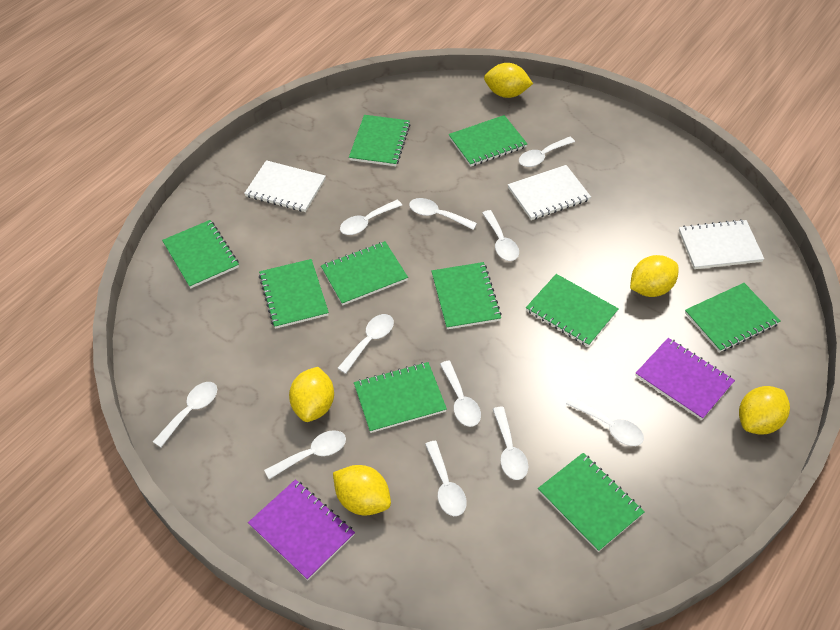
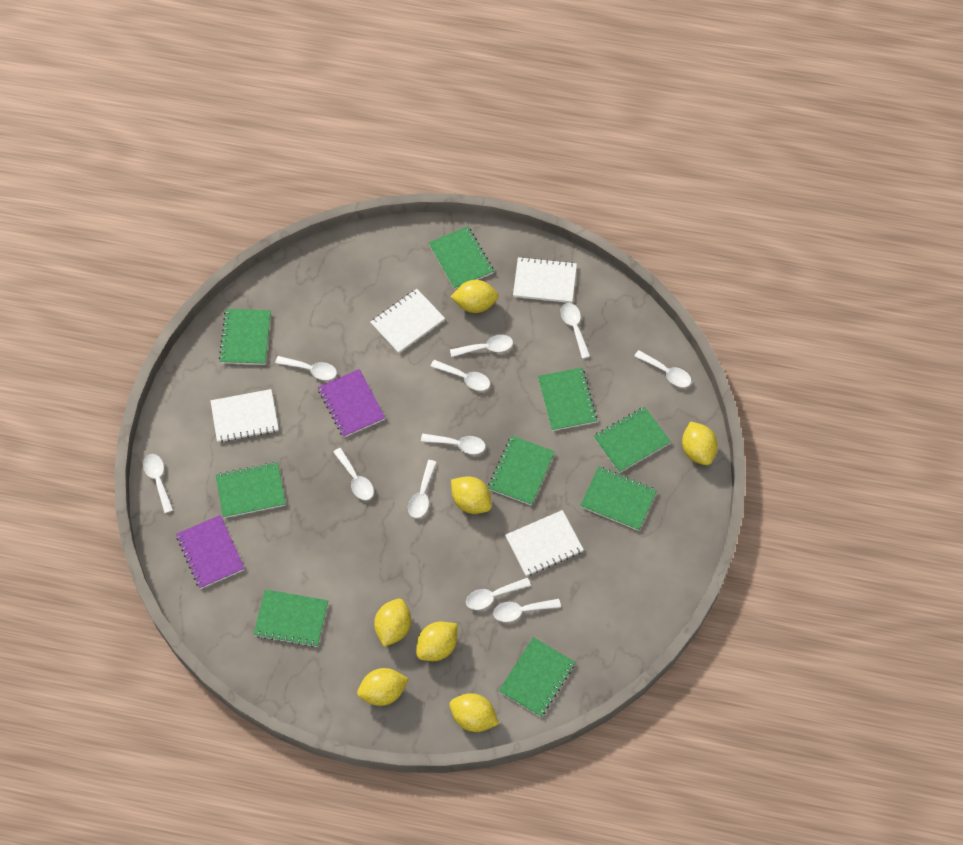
green notebook: 10 -> 9
white notebook: 3 -> 4
yellow lemon: 5 -> 7

